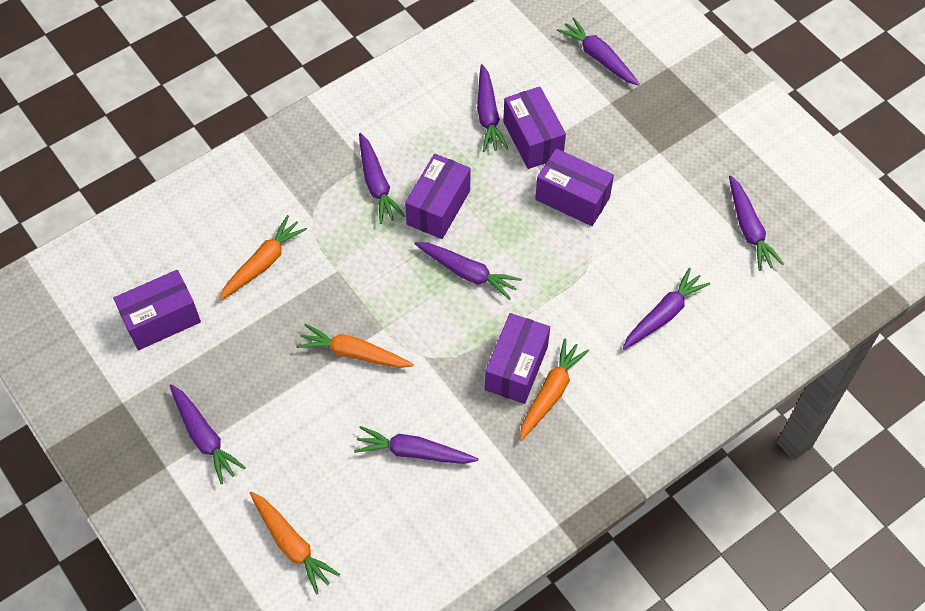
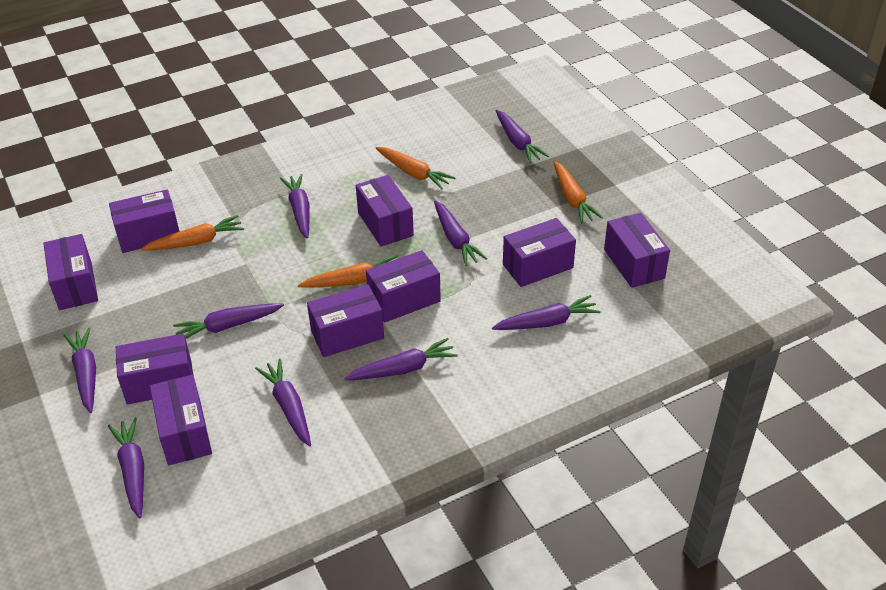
purple box: 5 -> 9
purple carrot: 8 -> 9

